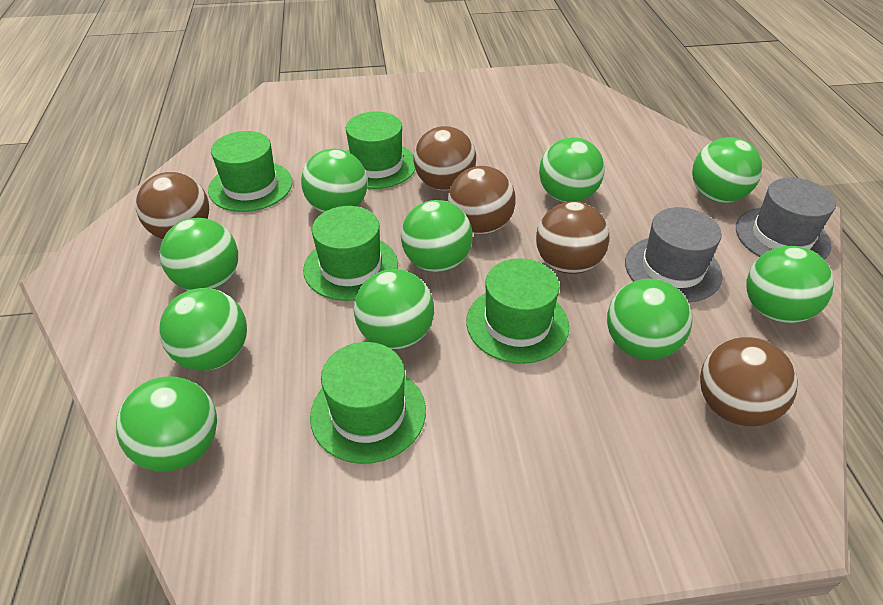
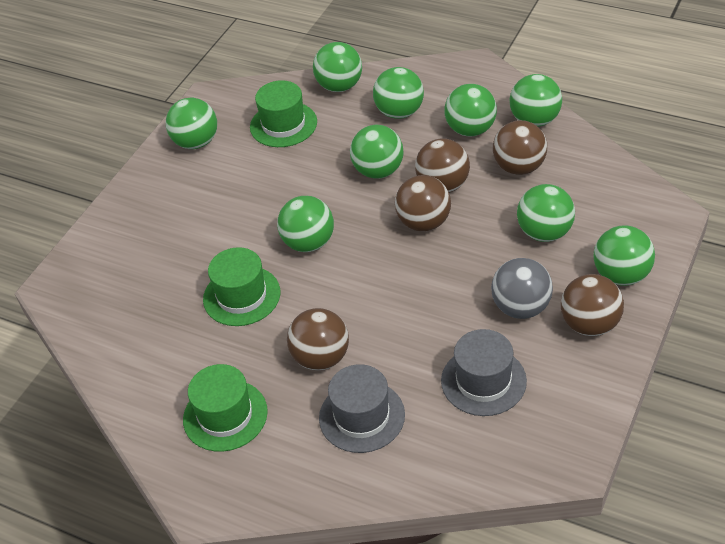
green ball: 10 -> 9
green hat: 5 -> 3
grey ball: 0 -> 1

